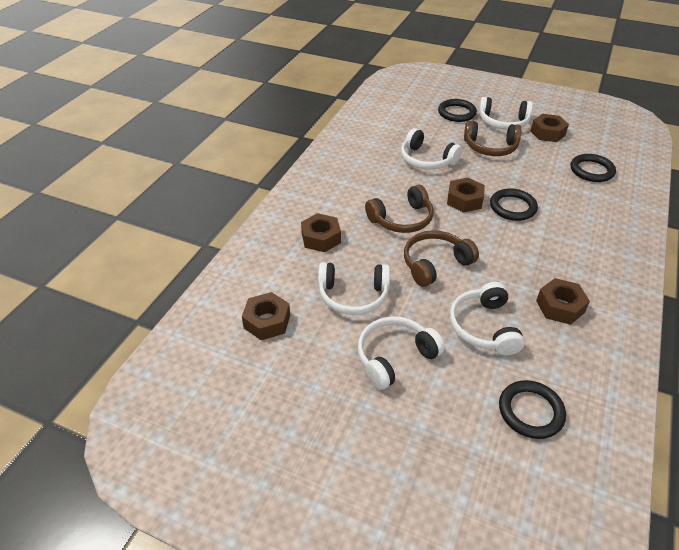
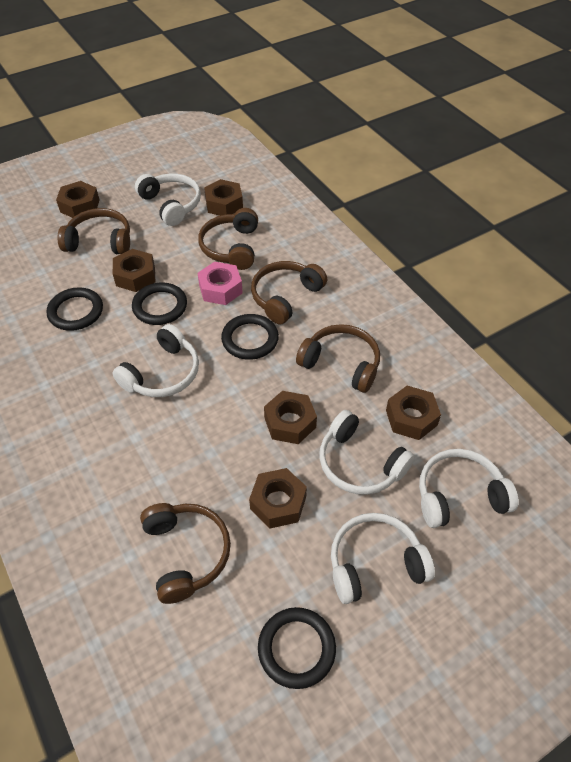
brown headphones: 3 -> 5
brown nut: 5 -> 6
pink nut: 0 -> 1

